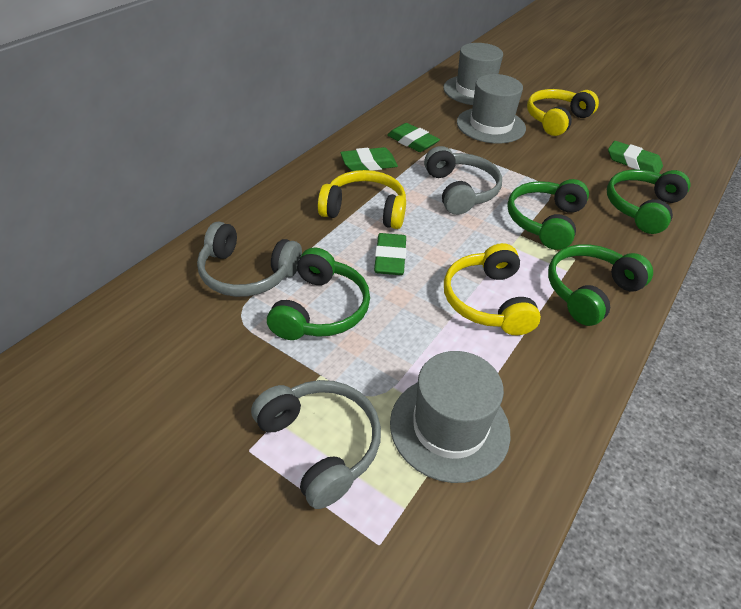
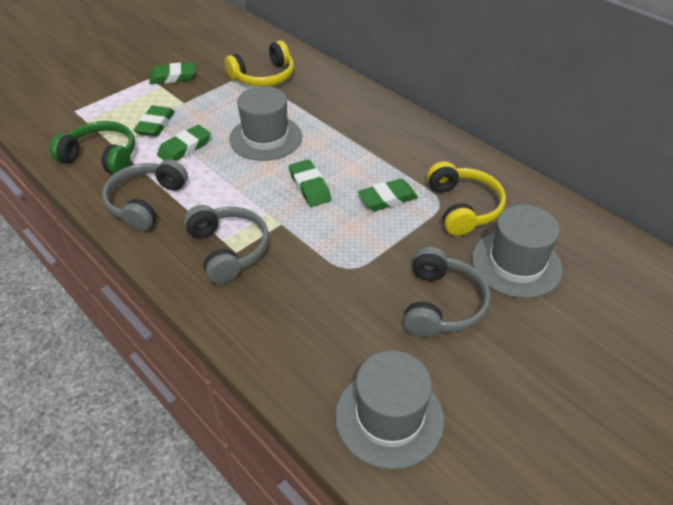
green eraser: 4 -> 5
green headphones: 4 -> 1
yellow headphones: 3 -> 2

